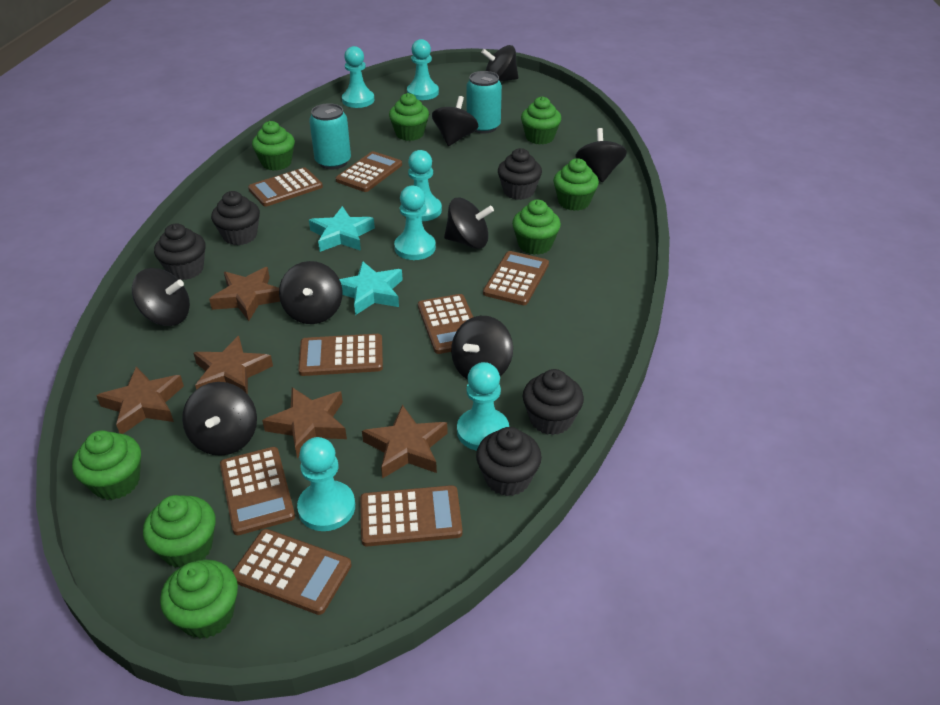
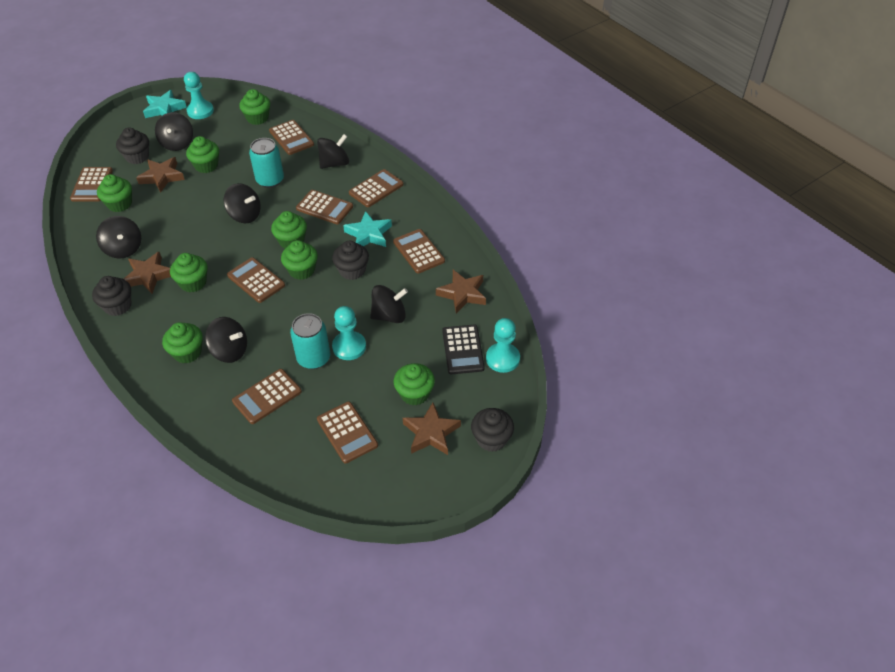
black calculator: 0 -> 1
black cupcake: 5 -> 4
black spinning top: 8 -> 6
brown star: 5 -> 4
turquoise pawn: 6 -> 3

